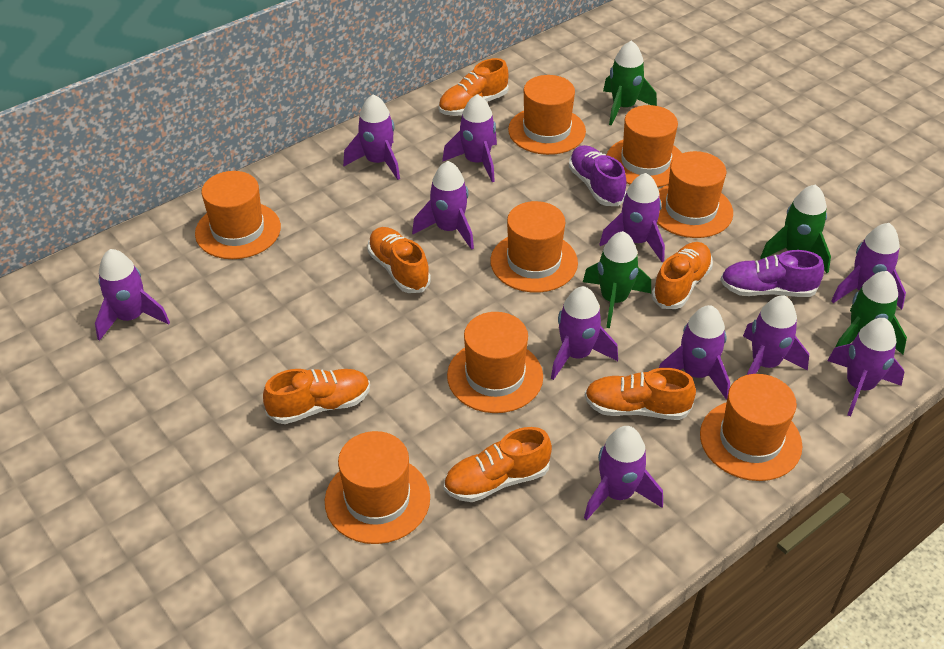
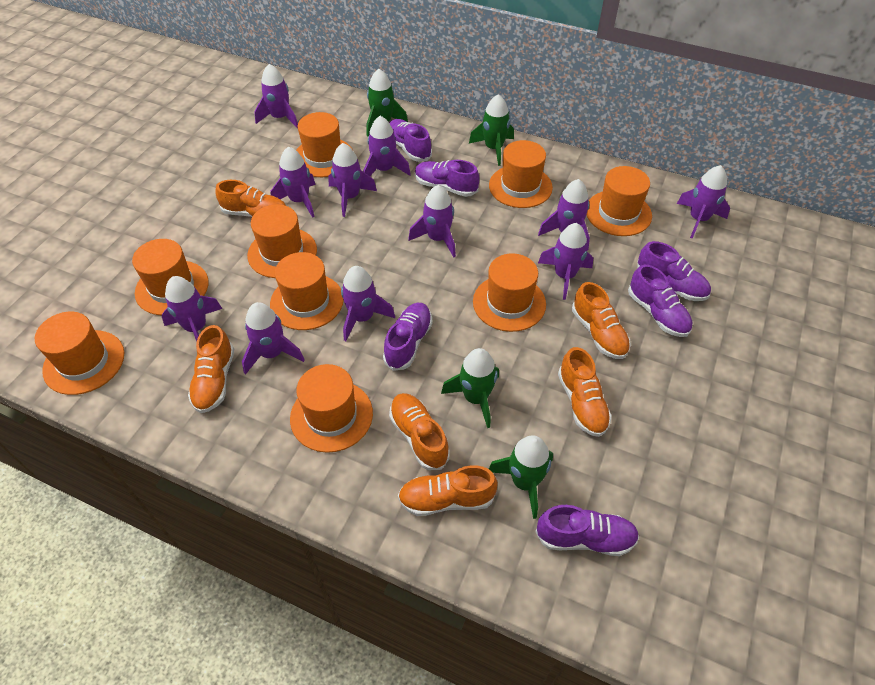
orange hat: 8 -> 9
purple shoe: 2 -> 6

